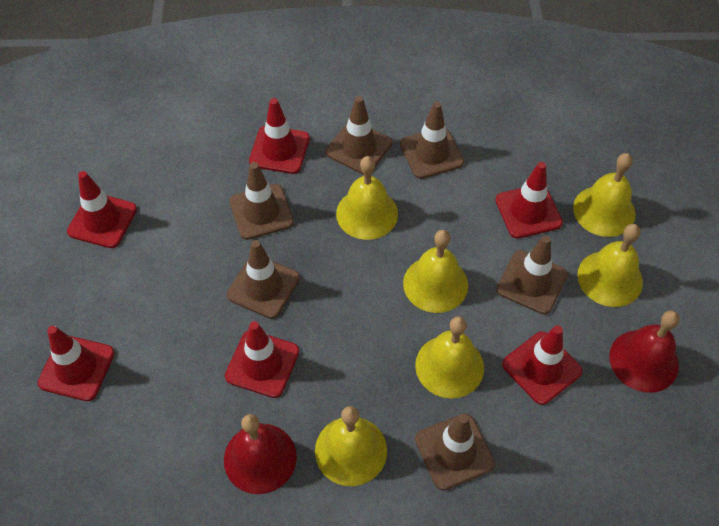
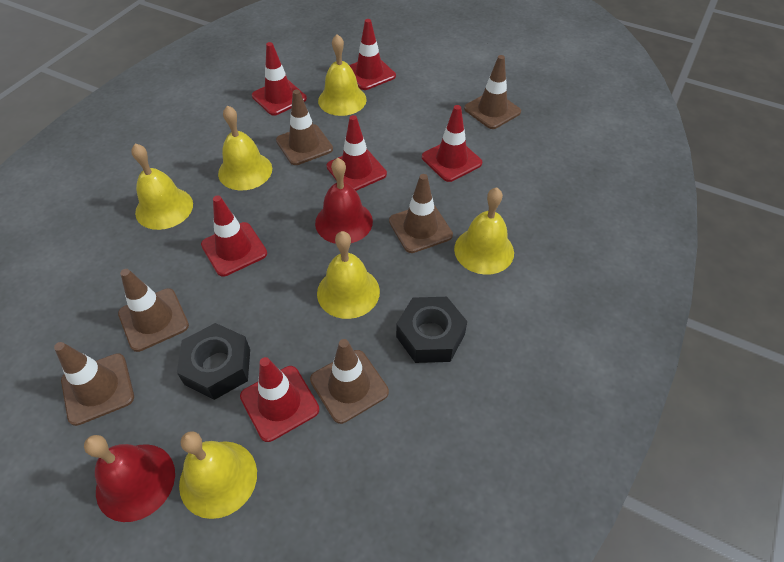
black nut: 0 -> 2

